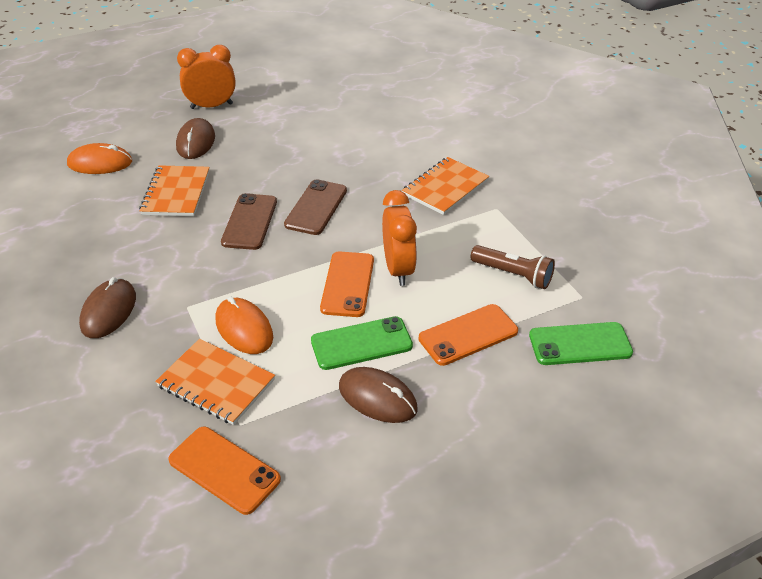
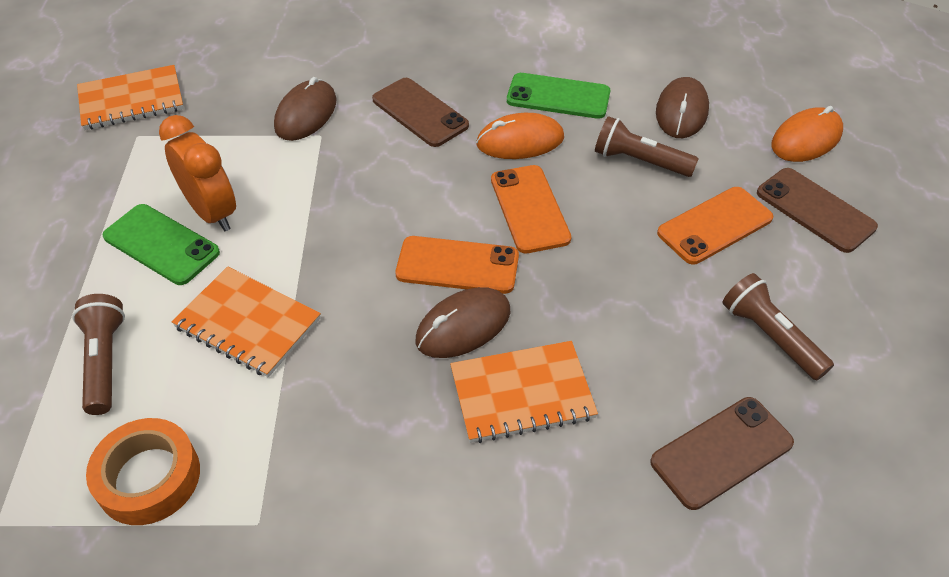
brown flashlight: 1 -> 3
brown phone: 2 -> 3
orange clock: 2 -> 1
orange tape: 0 -> 1

